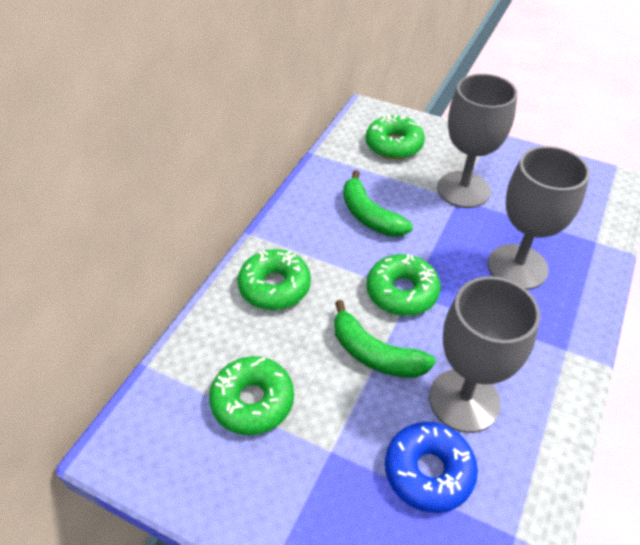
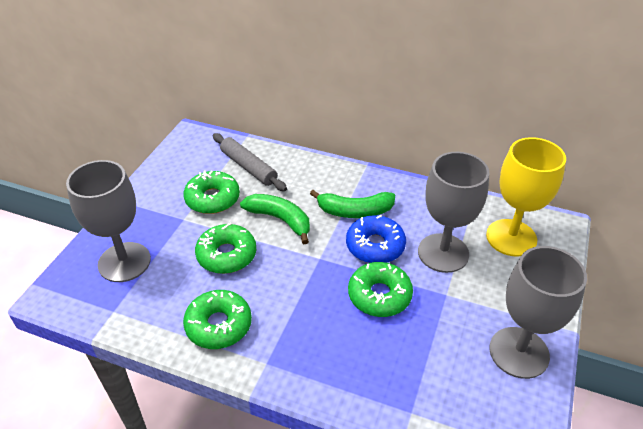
grey rolling pin: 0 -> 1
yellow goblet: 0 -> 1

